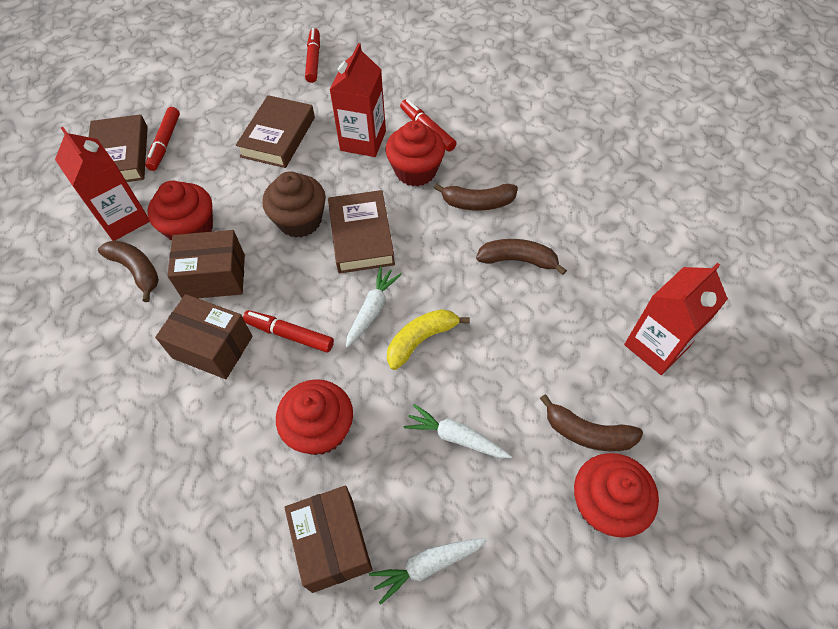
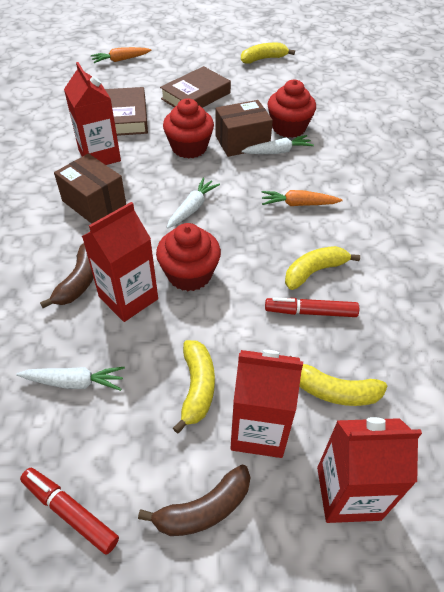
brown banana: 4 -> 2
brown book: 3 -> 2
brown box: 3 -> 2
brown cupcake: 1 -> 0
orange carrot: 0 -> 2
red carton: 3 -> 4
red cupcake: 4 -> 3
red marker: 4 -> 2
yellow banana: 1 -> 4

